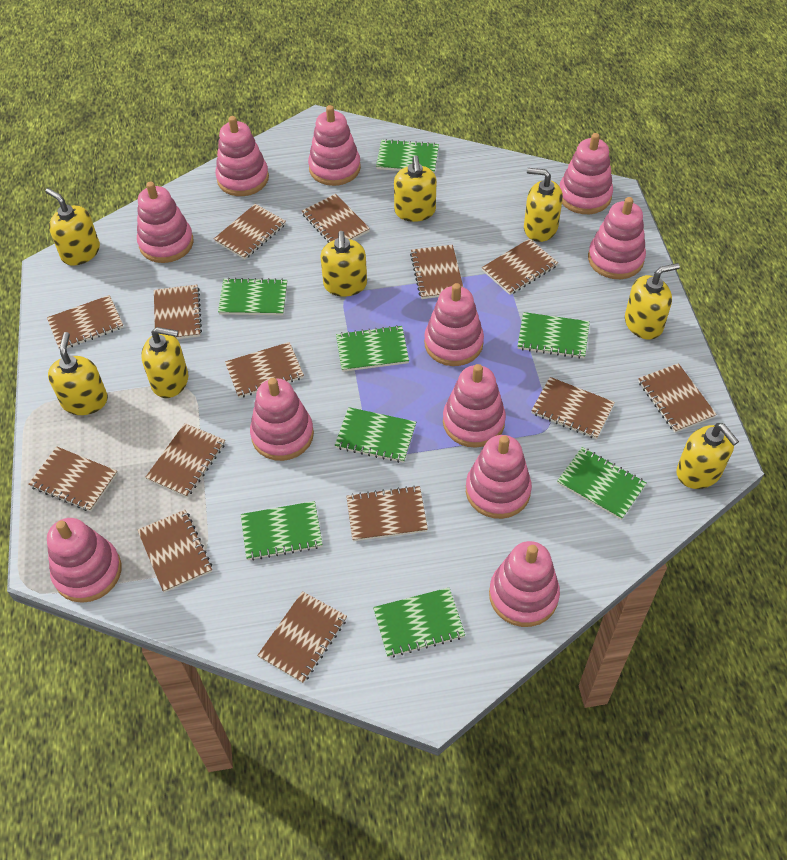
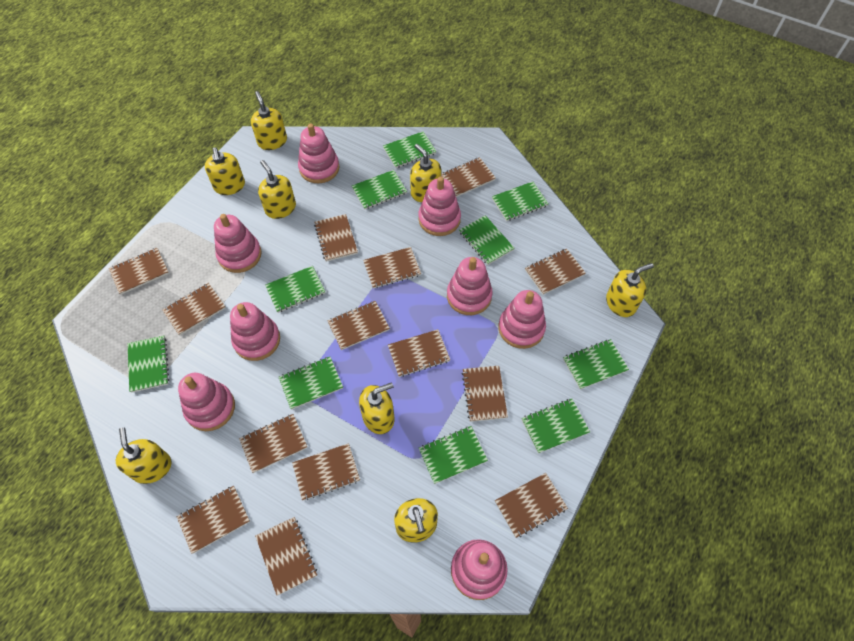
green notebook: 8 -> 10
pink stacking toy: 11 -> 8

